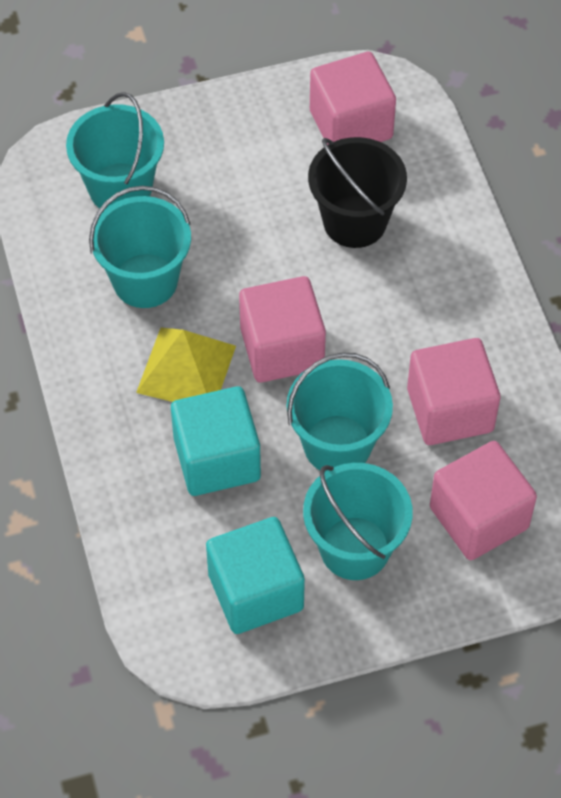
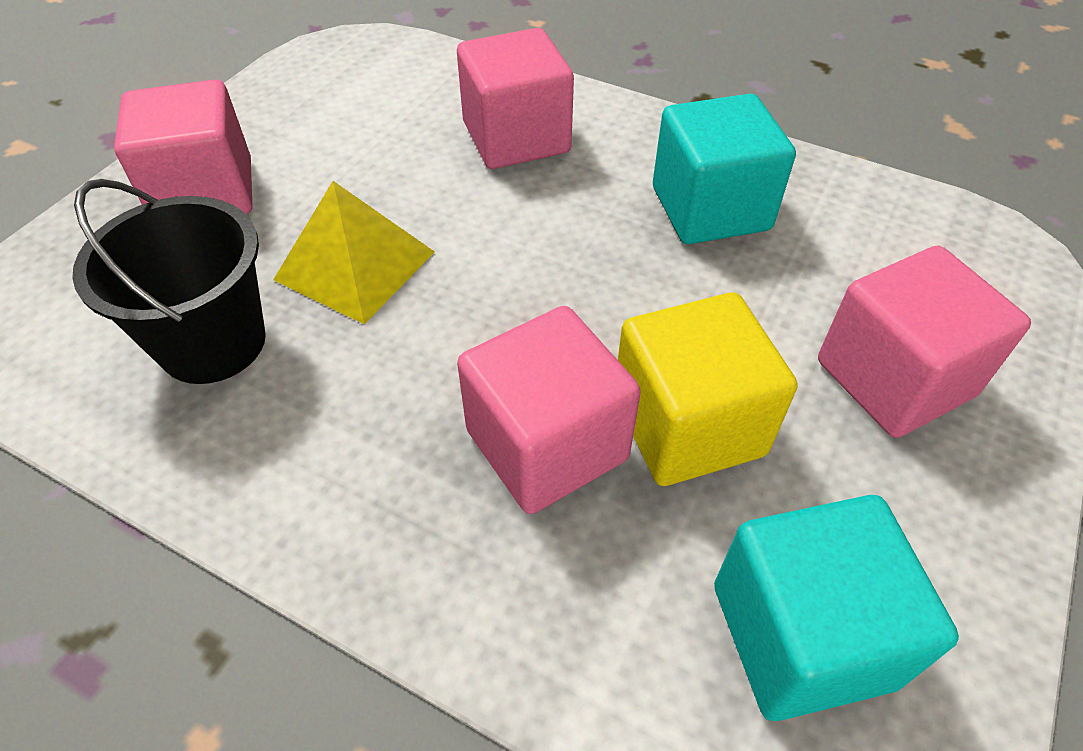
turquoise bucket: 4 -> 0
yellow cube: 0 -> 1

